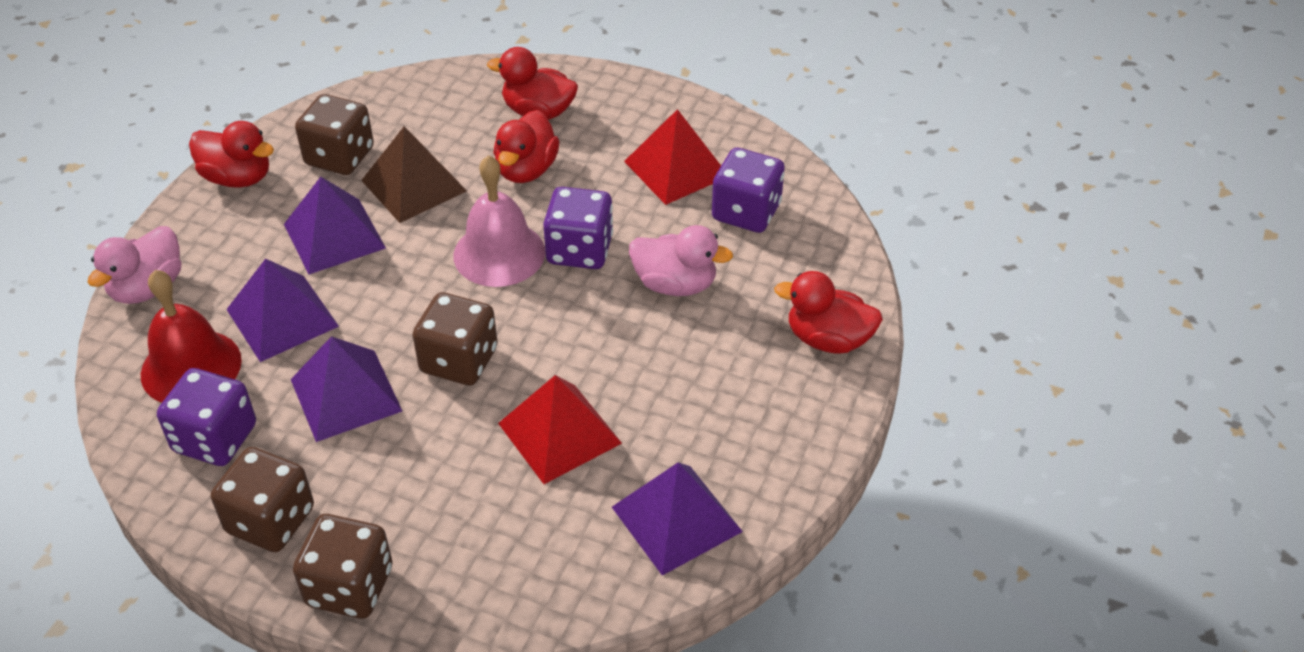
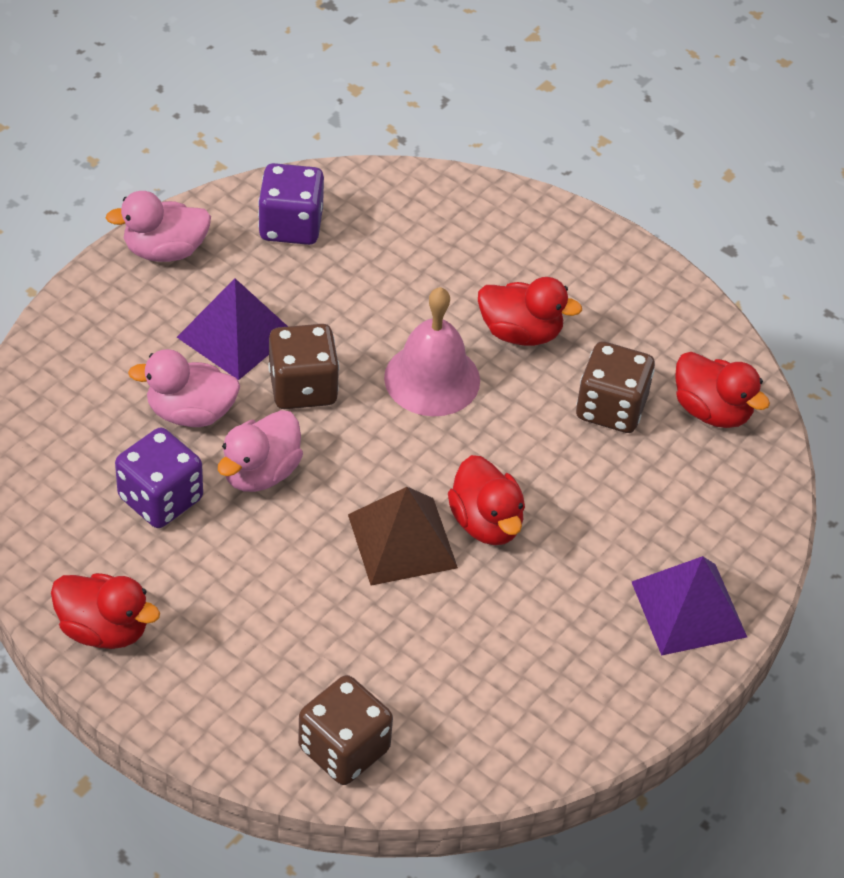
brown dice: 4 -> 3
pink duck: 2 -> 3
purple dice: 3 -> 2
purple pyramid: 4 -> 2
red bell: 1 -> 0
red pyramid: 2 -> 0

